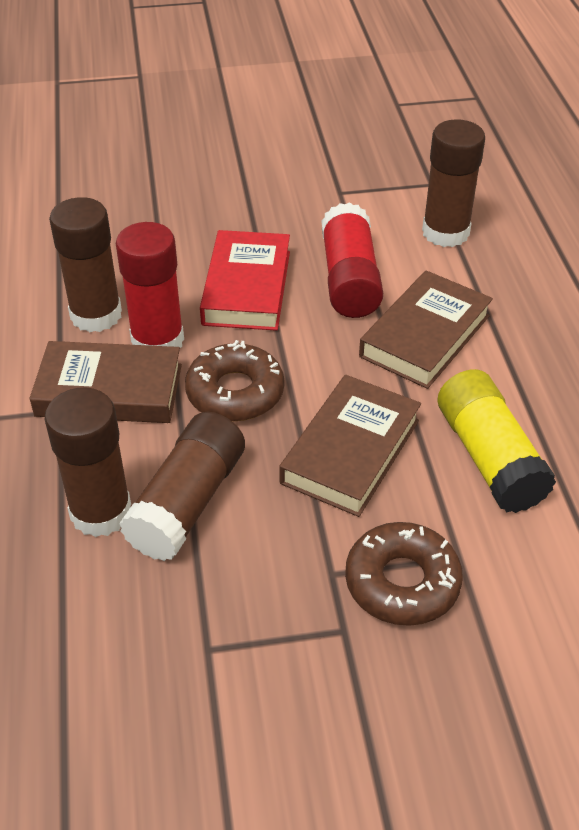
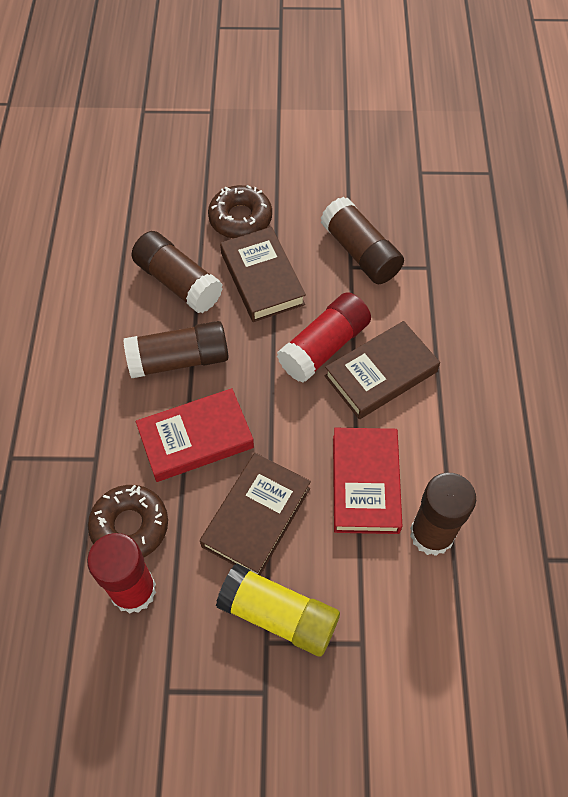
red book: 1 -> 2

